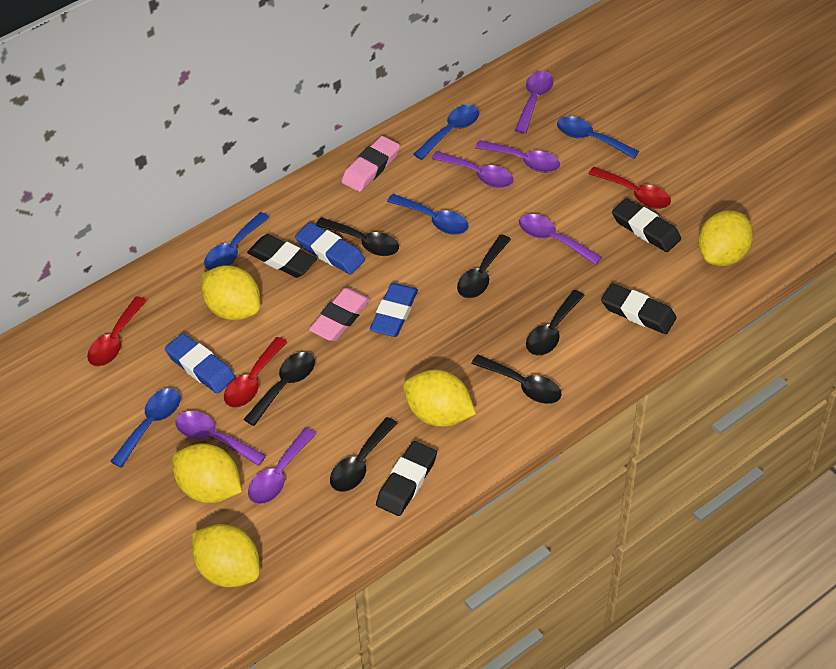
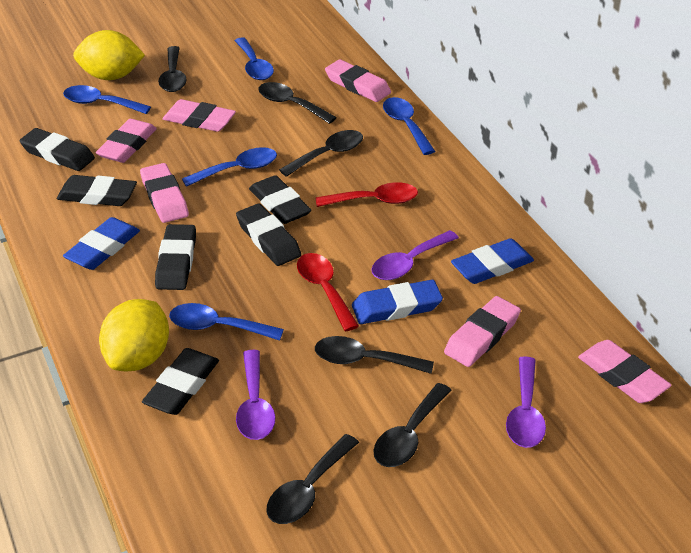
black eraser: 4 -> 6
pink eraser: 2 -> 6
purple spoon: 6 -> 3
red spoon: 3 -> 2
yellow lemon: 5 -> 2

